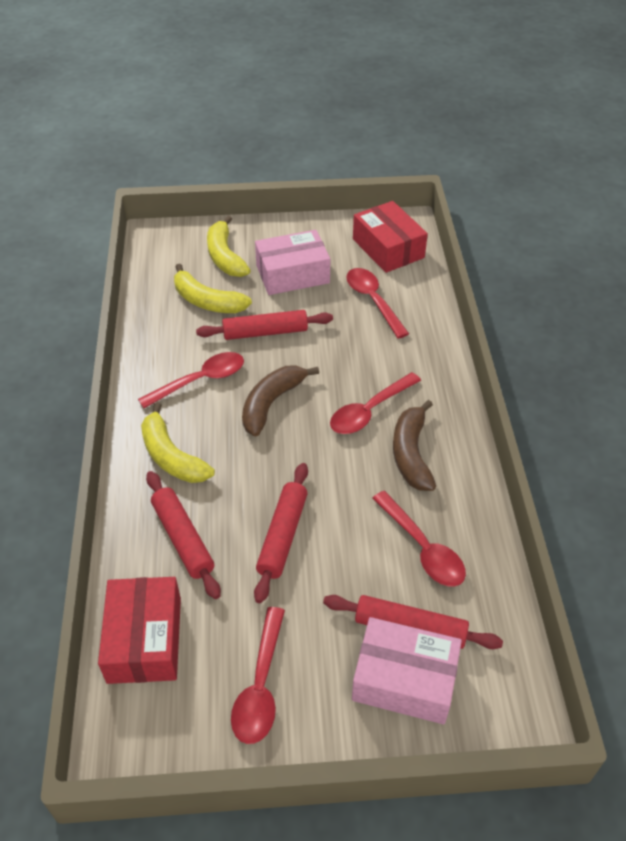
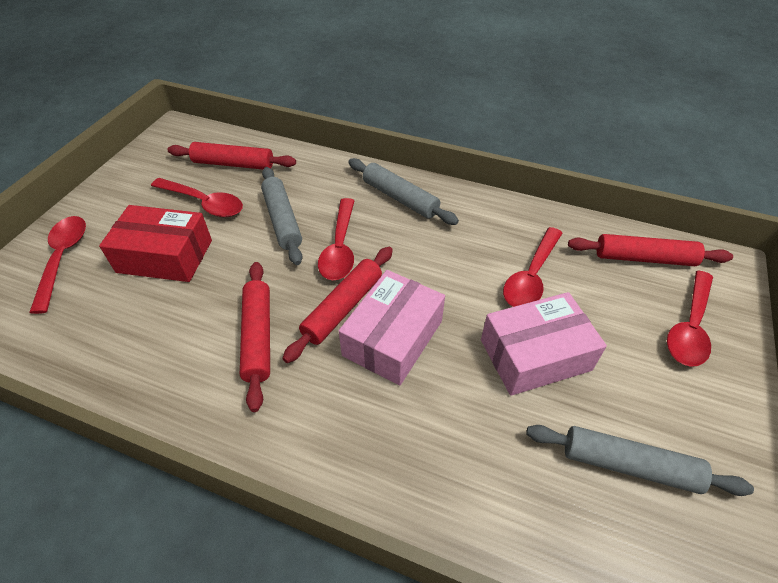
brown banana: 2 -> 0
grey rolling pin: 0 -> 3
red box: 2 -> 1
yellow banana: 3 -> 0

